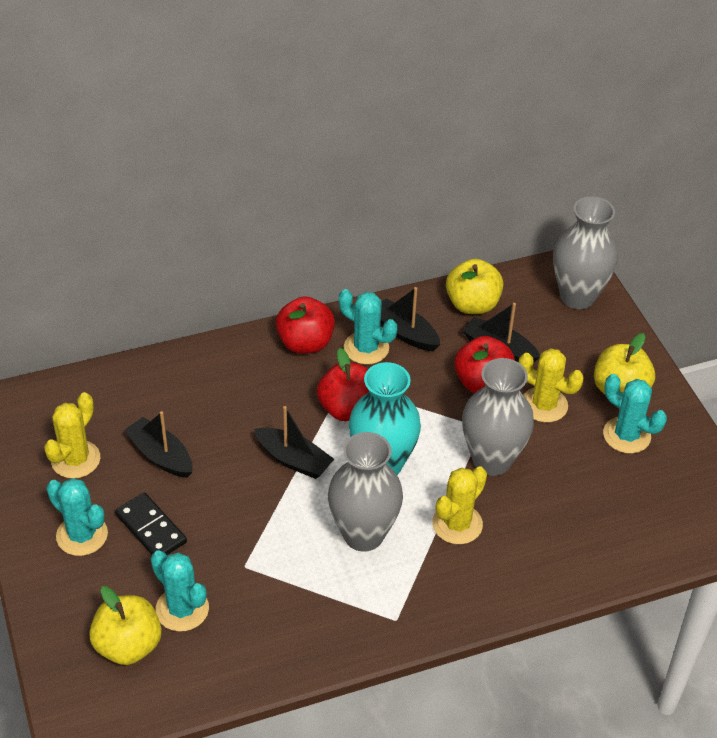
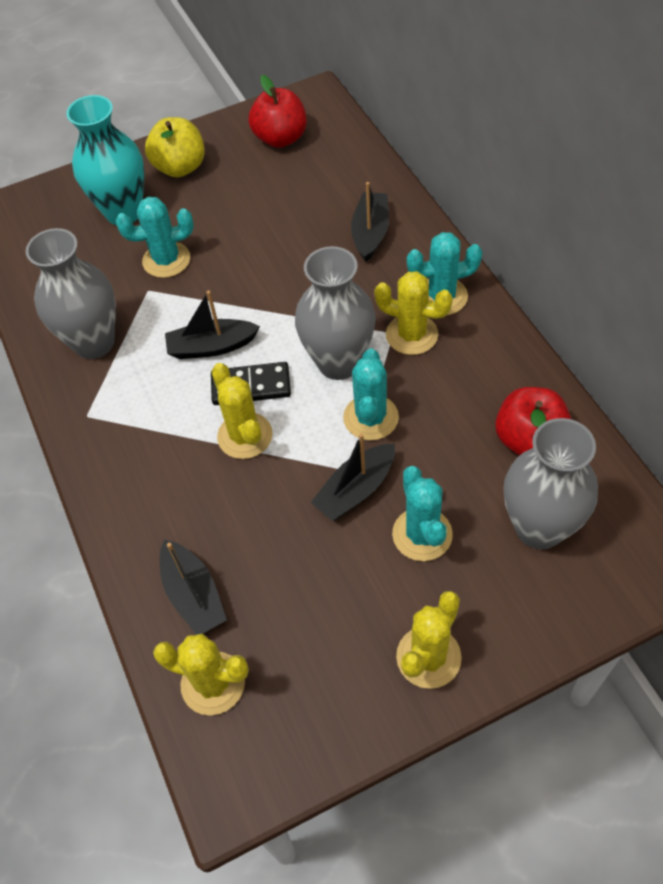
red apple: 3 -> 2
yellow apple: 3 -> 1
yellow cactus: 3 -> 4

